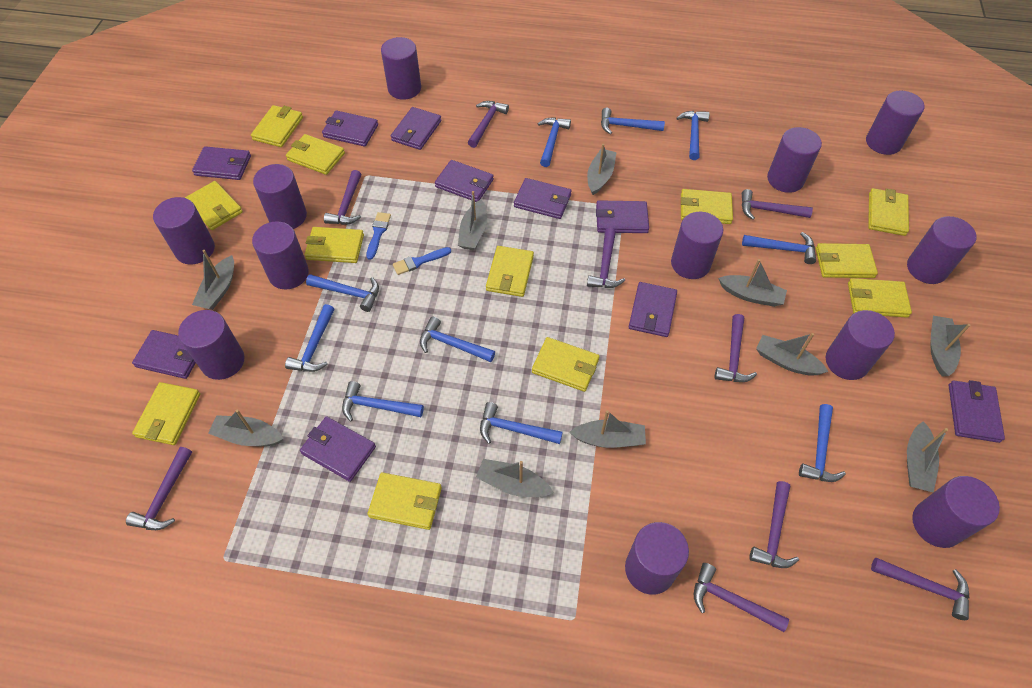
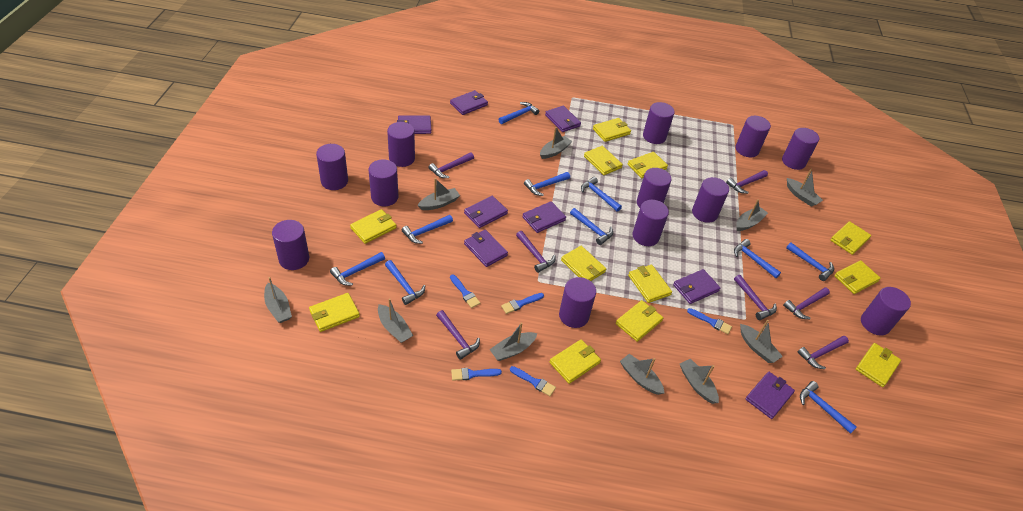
blue brush: 2 -> 5
purple hammer: 9 -> 7
purple wallet: 10 -> 8

